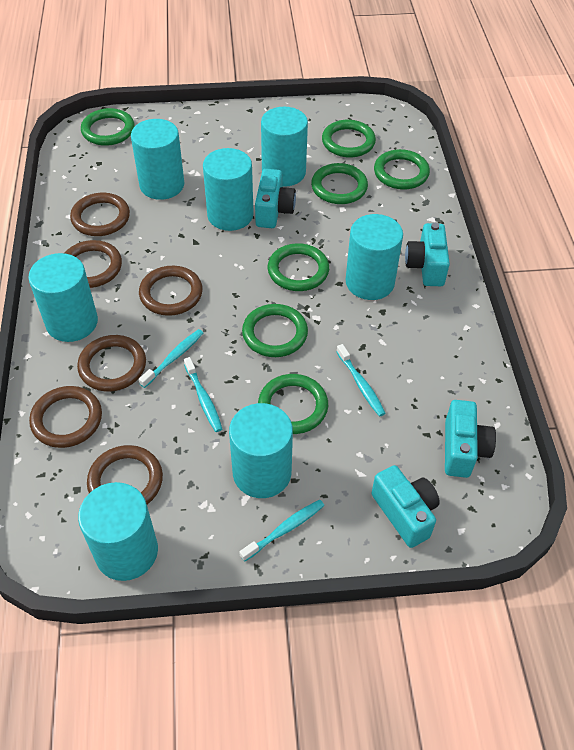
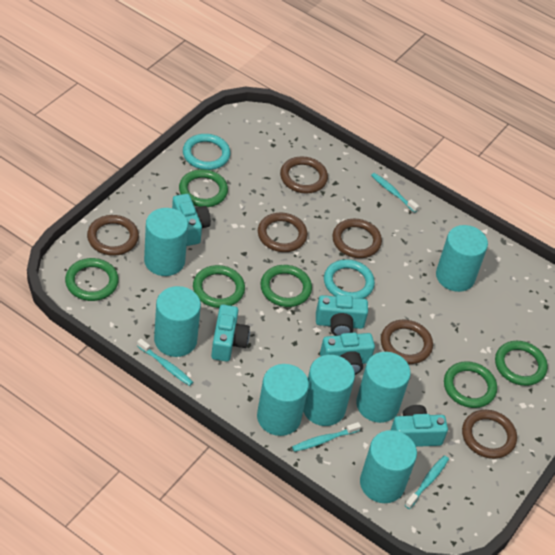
green ring: 7 -> 6
turquoise camera: 4 -> 5
turquoise ring: 0 -> 2

